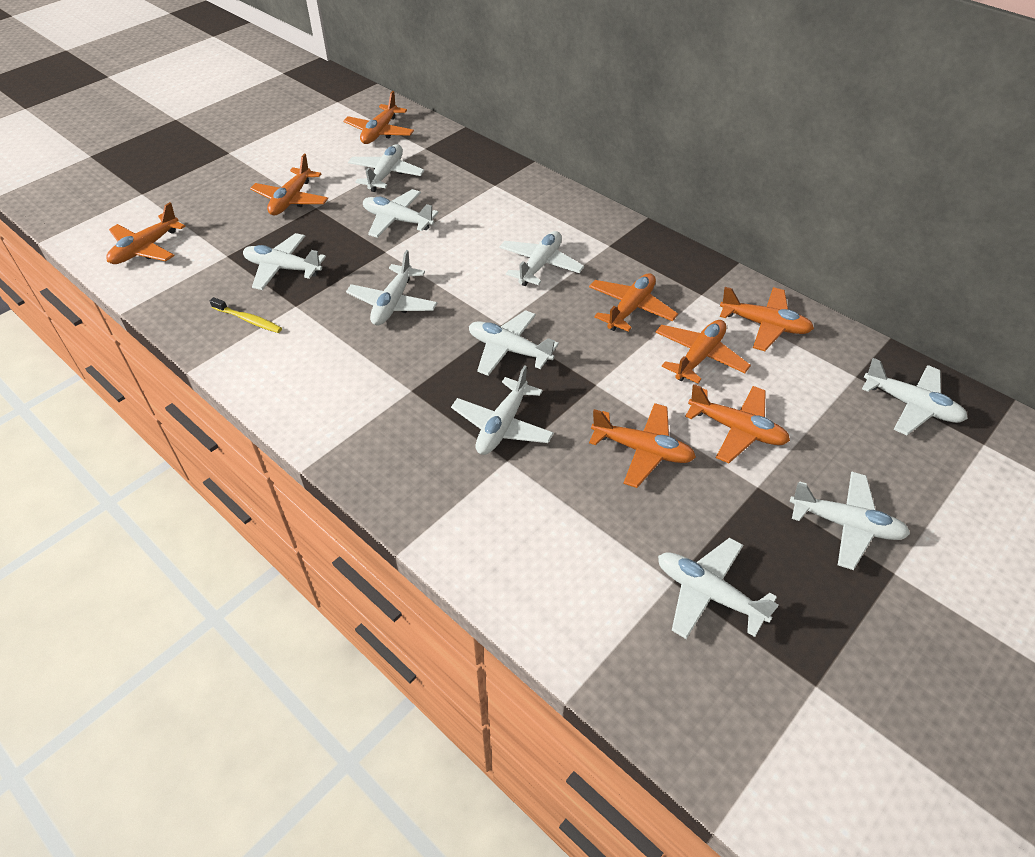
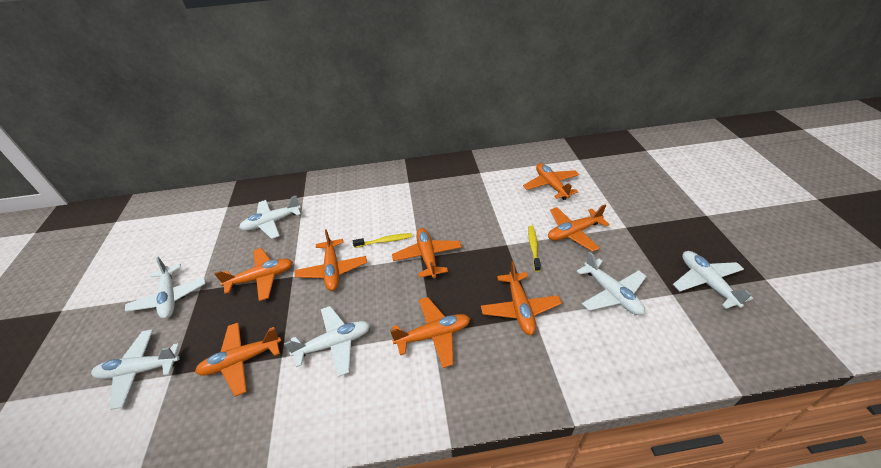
white plane: 10 -> 6
yellow toothbrush: 1 -> 2

